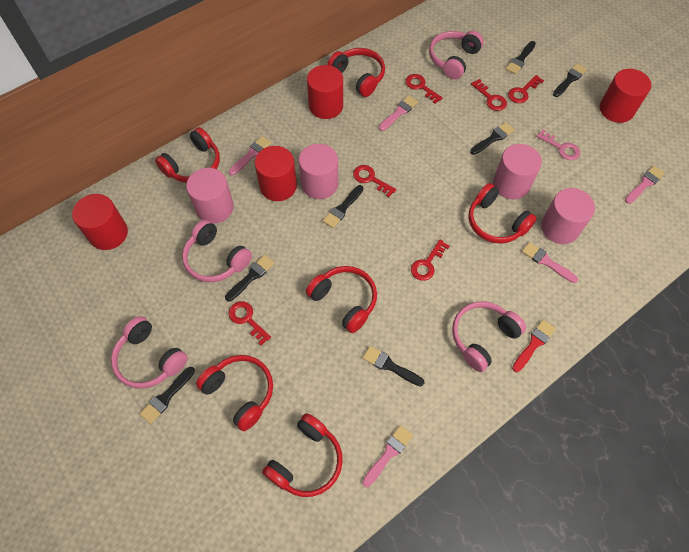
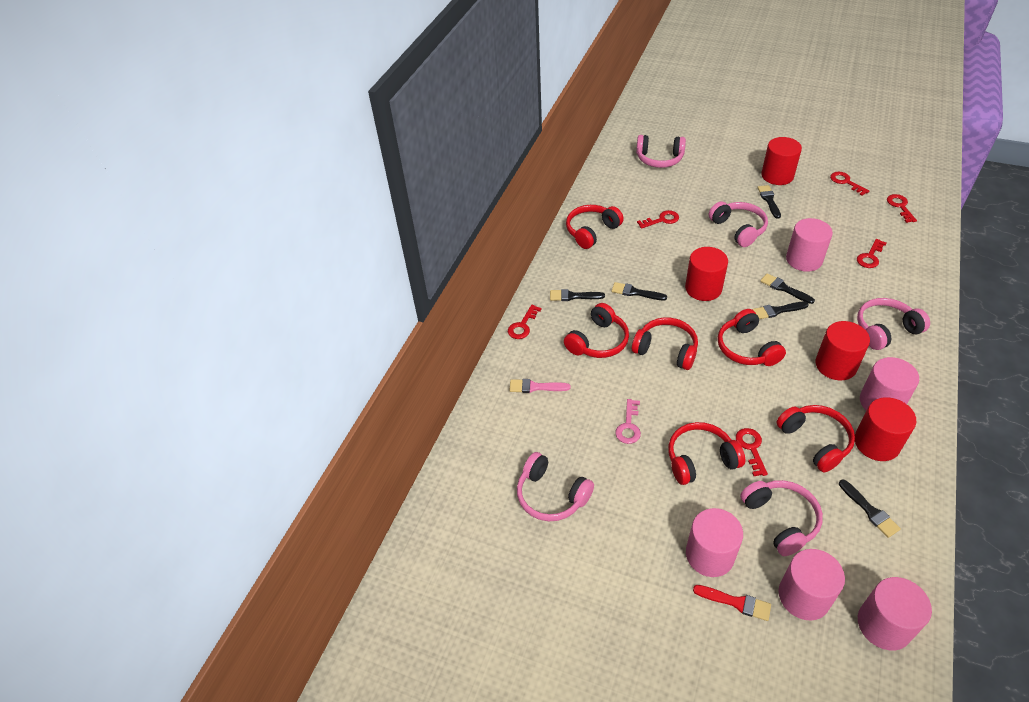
black brush: 7 -> 6
pink brush: 5 -> 1
pink cylinder: 4 -> 5
pink headphones: 4 -> 5

